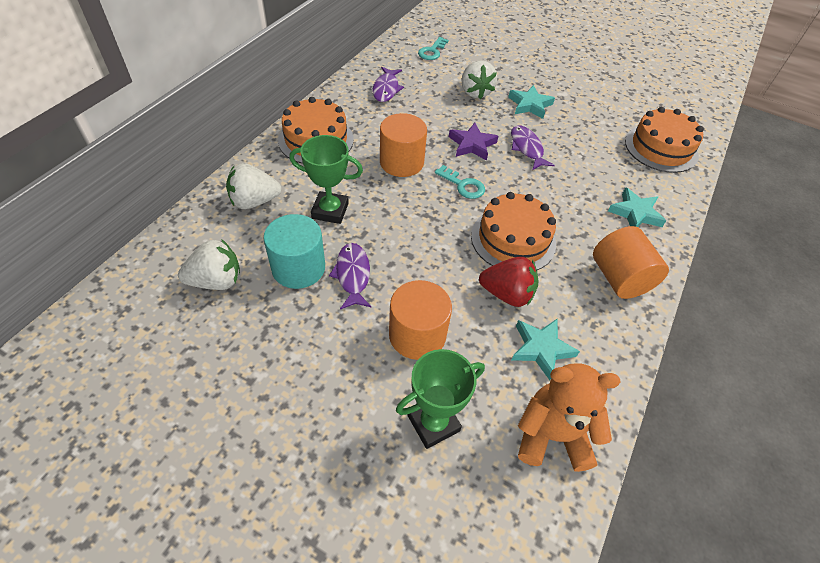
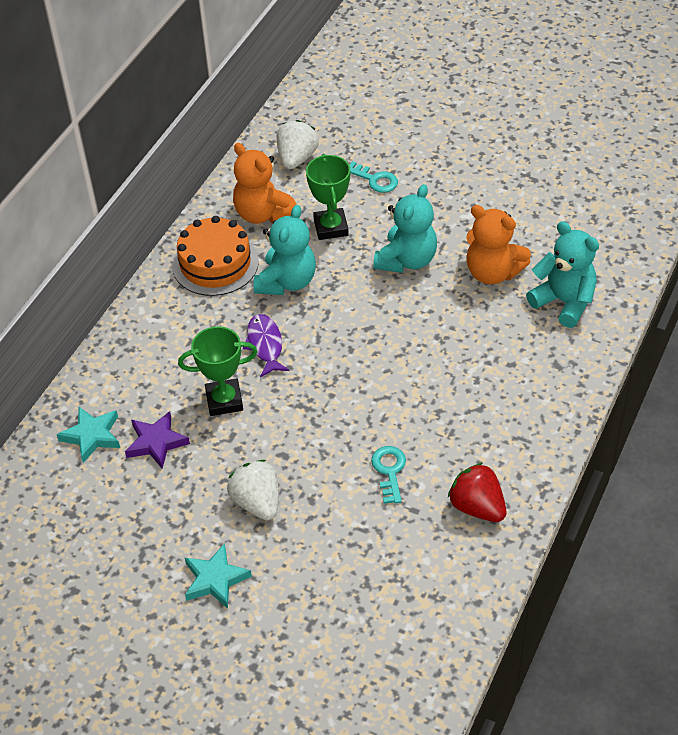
orange cake: 3 -> 1
orange cylinder: 3 -> 0
orange teddy bear: 1 -> 2
purple fish: 3 -> 1
turquoise cylinder: 1 -> 0
turquoise star: 3 -> 2
turquoise teddy bear: 0 -> 3
white strawberry: 3 -> 2

